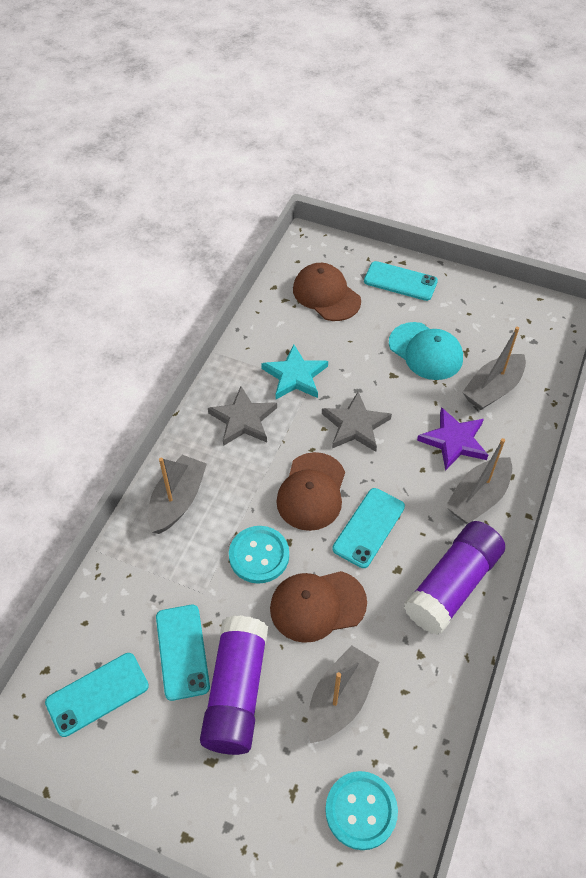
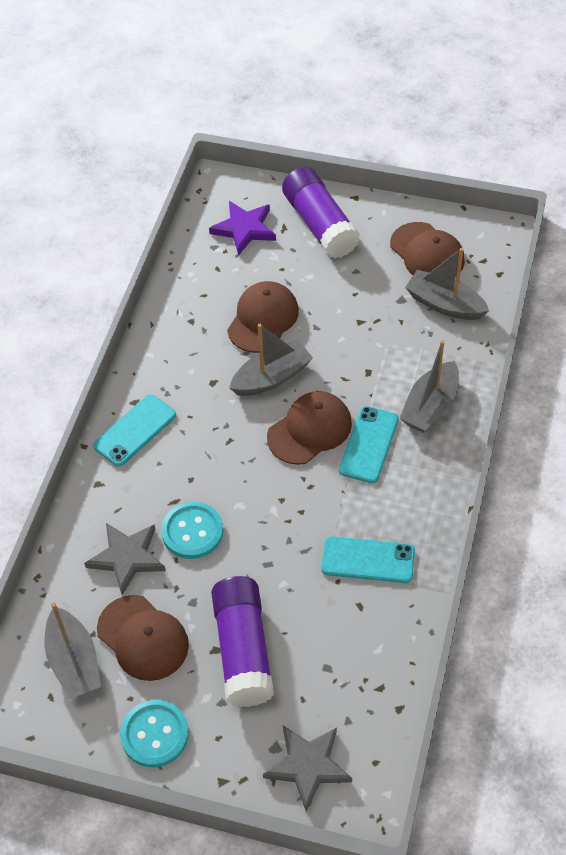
brown cap: 3 -> 4
turquoise cap: 1 -> 0
turquoise phone: 4 -> 3
turquoise star: 1 -> 0

